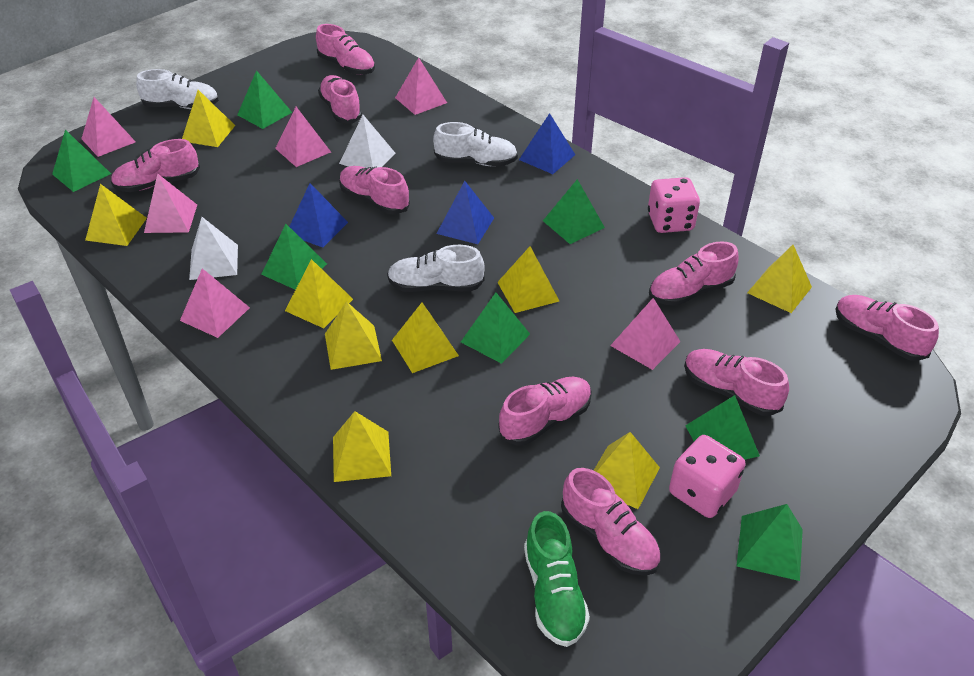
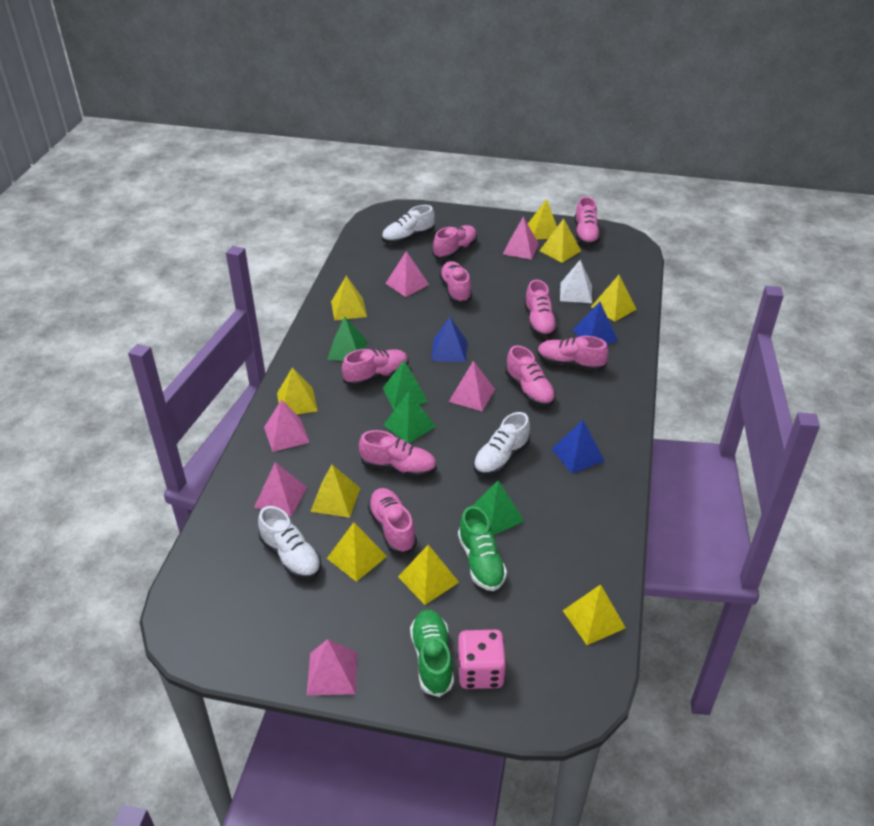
green pyramid: 7 -> 4
green shoe: 1 -> 2
pink dice: 2 -> 1
white pyramid: 2 -> 1

